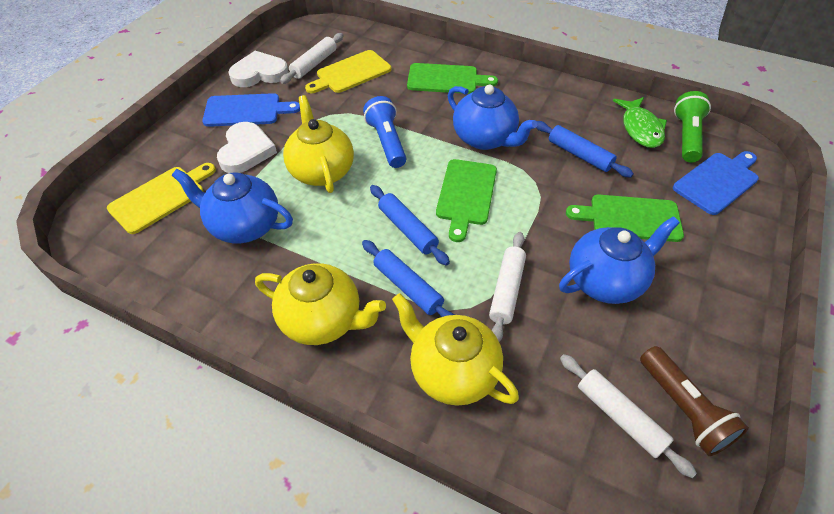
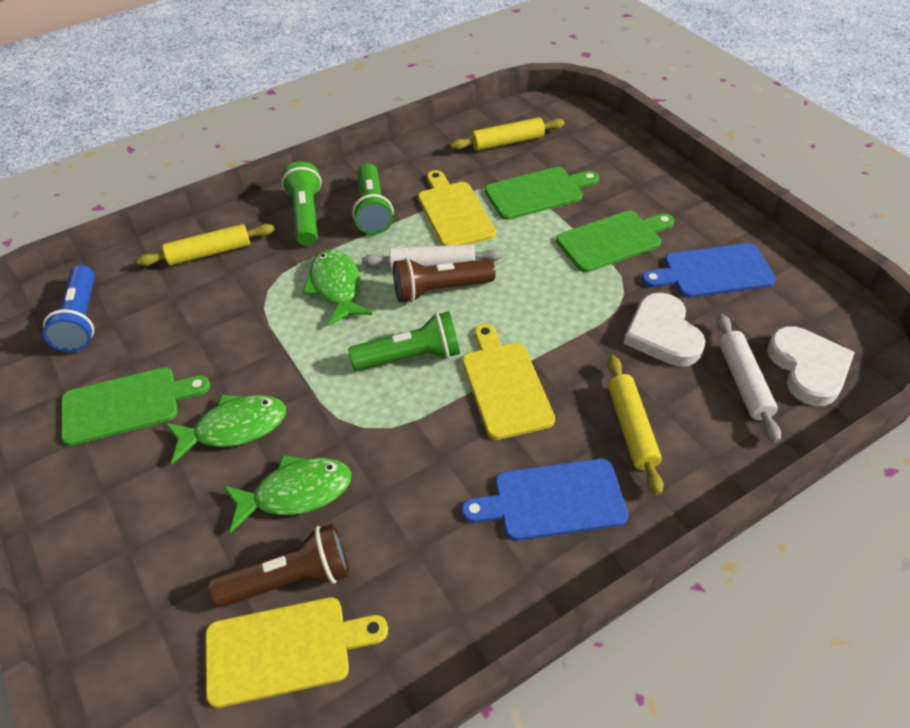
blue rolling pin: 3 -> 0
blue teapot: 3 -> 0
brown flashlight: 1 -> 2
green fish: 1 -> 3
green flashlight: 1 -> 3
white rolling pin: 3 -> 2
yellow cutting board: 2 -> 3
yellow rolling pin: 0 -> 3
yellow teapot: 3 -> 0

